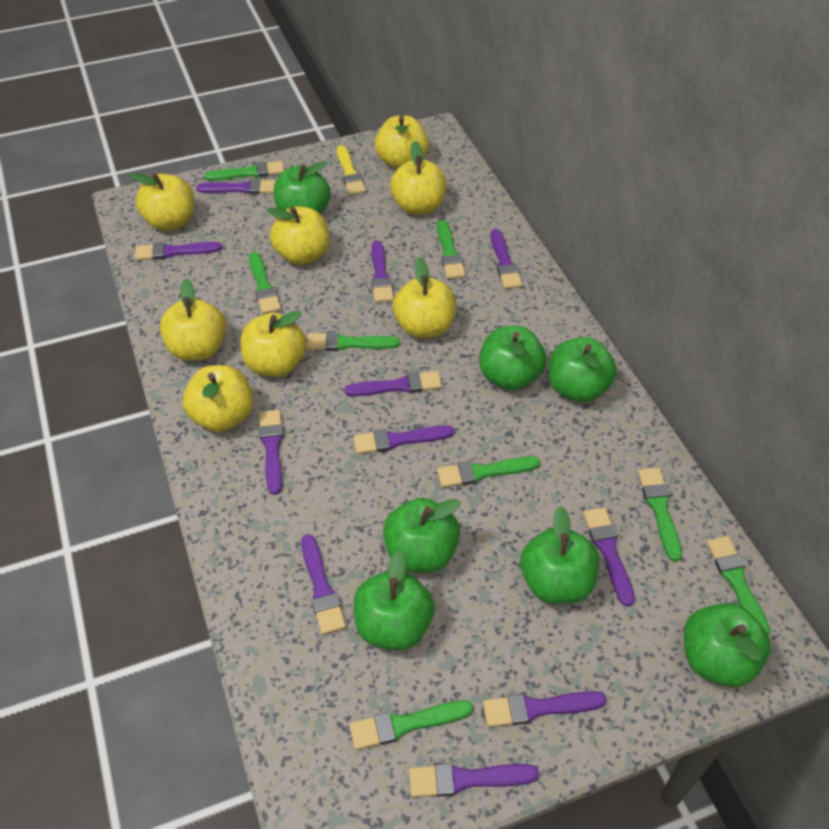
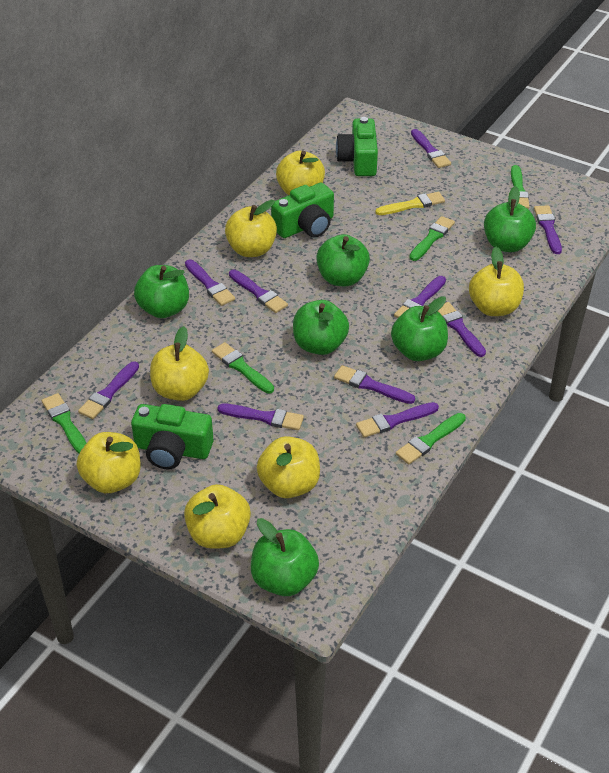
green apple: 7 -> 6
green brush: 8 -> 5
green camera: 0 -> 3
purple brush: 11 -> 10
yellow apple: 8 -> 7

